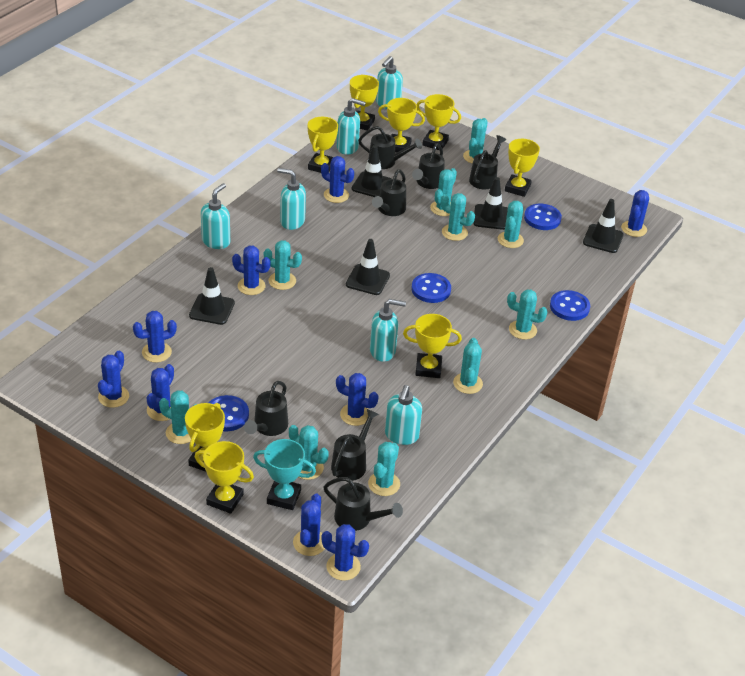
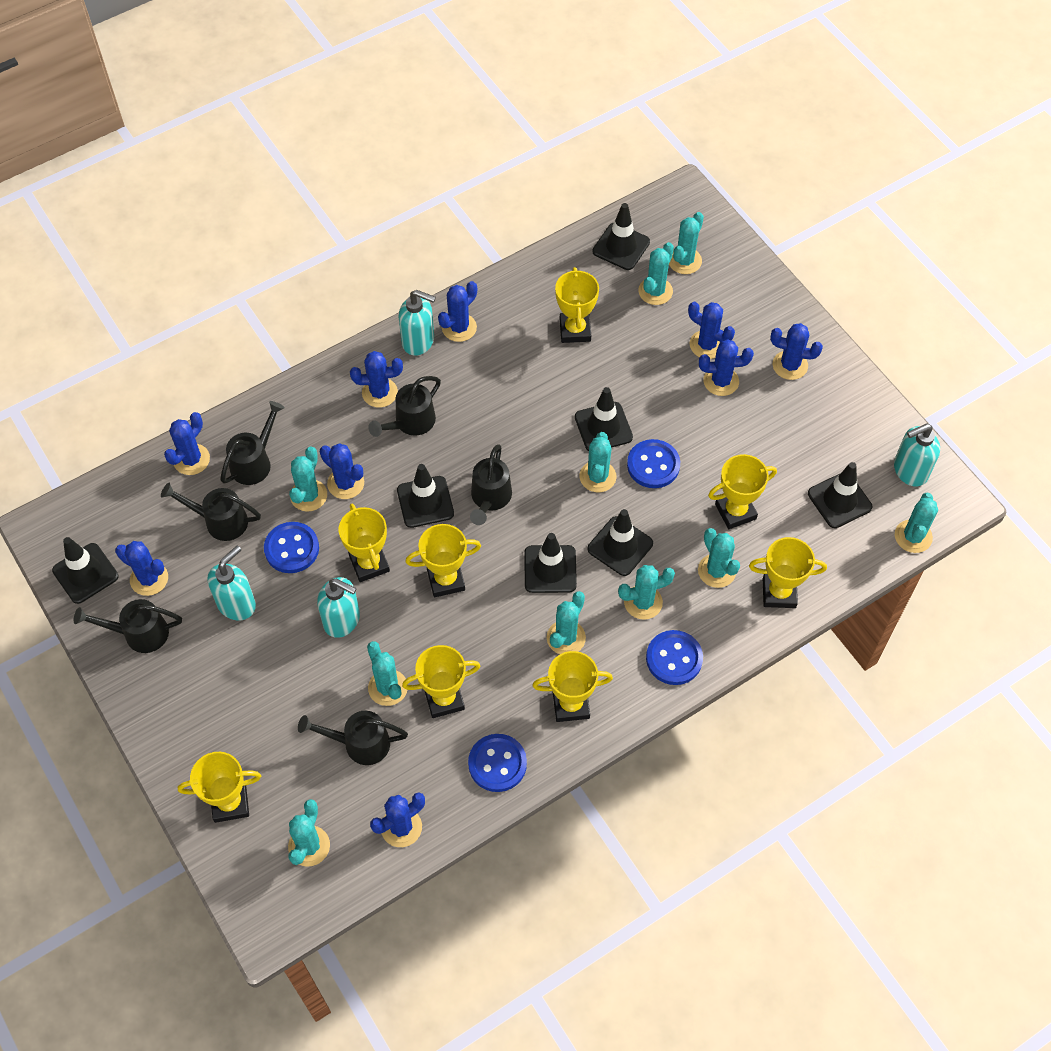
black traffic cone: 5 -> 7
black watering can: 7 -> 6
turquoise soap dispenser: 6 -> 4
turquoise trophy: 1 -> 0

